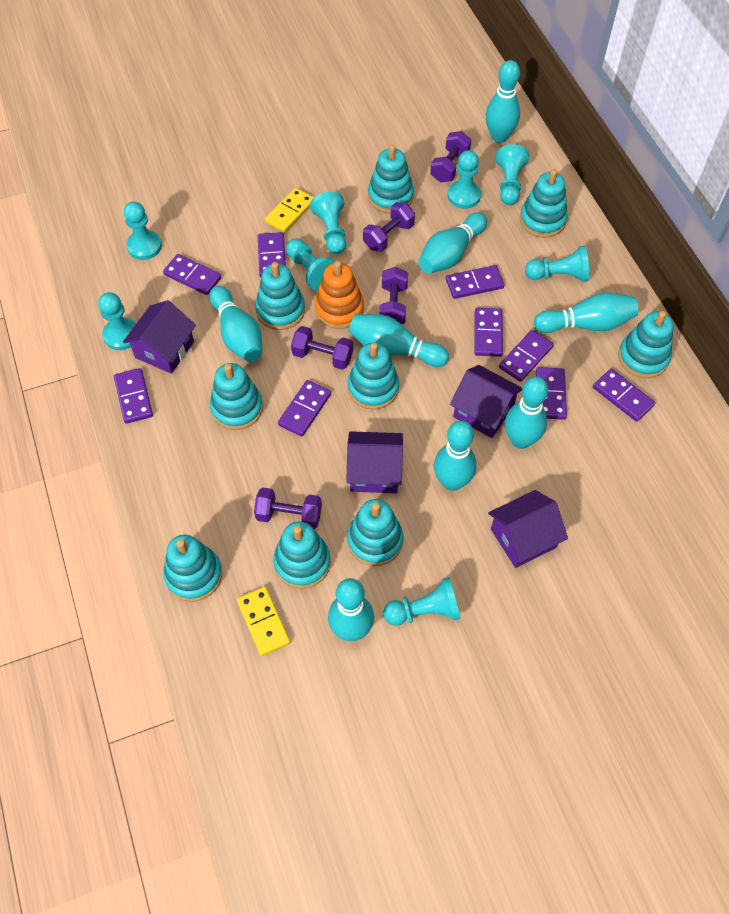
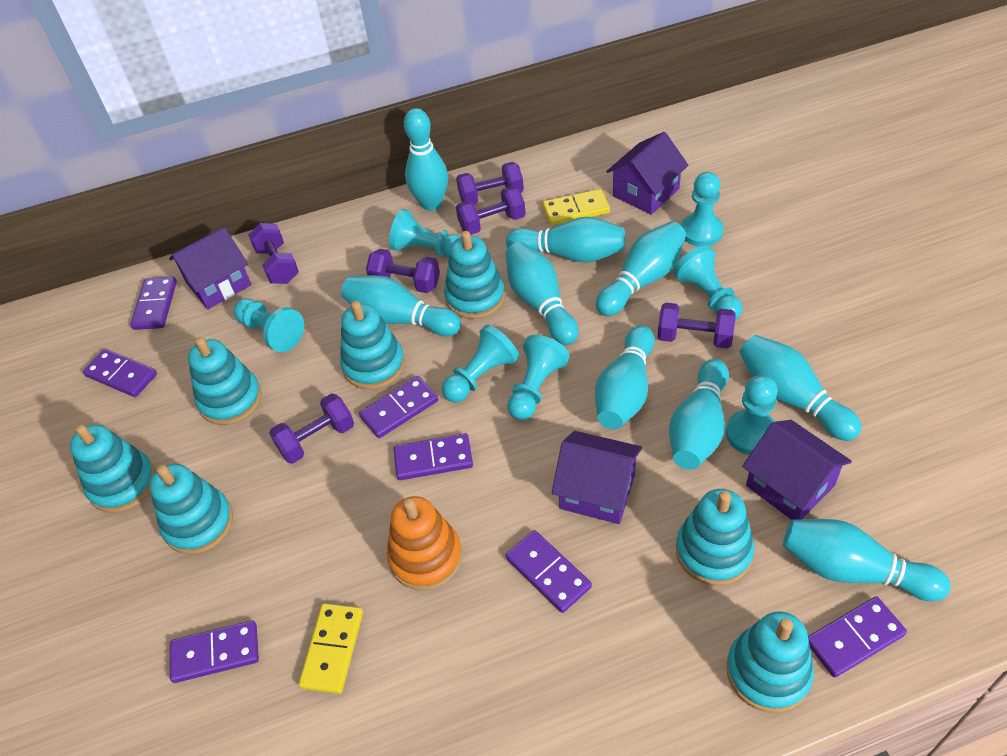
purple domino: 9 -> 7
purple dumbbell: 5 -> 6
turquoise bowling pin: 8 -> 9
turquoise pawn: 8 -> 7
turquoise stacking toy: 9 -> 7

